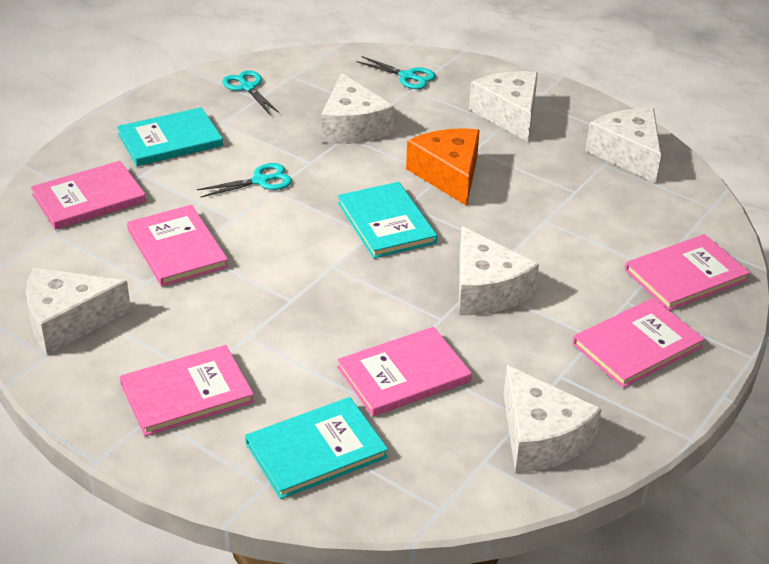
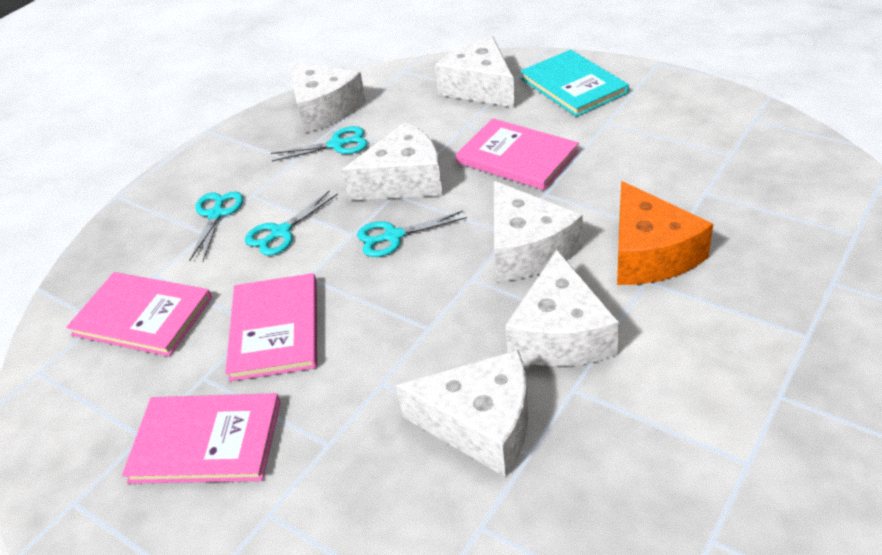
pink book: 6 -> 4
turquoise book: 3 -> 1
turquoise scissors: 3 -> 4

